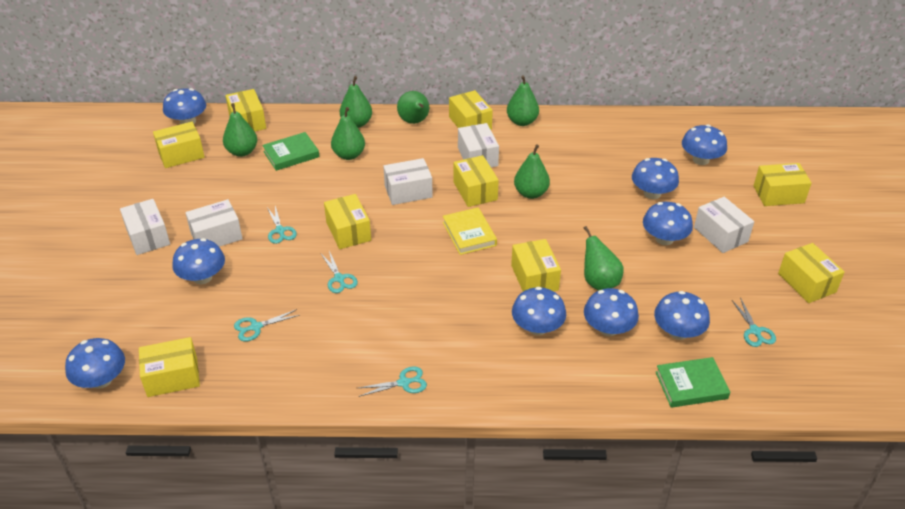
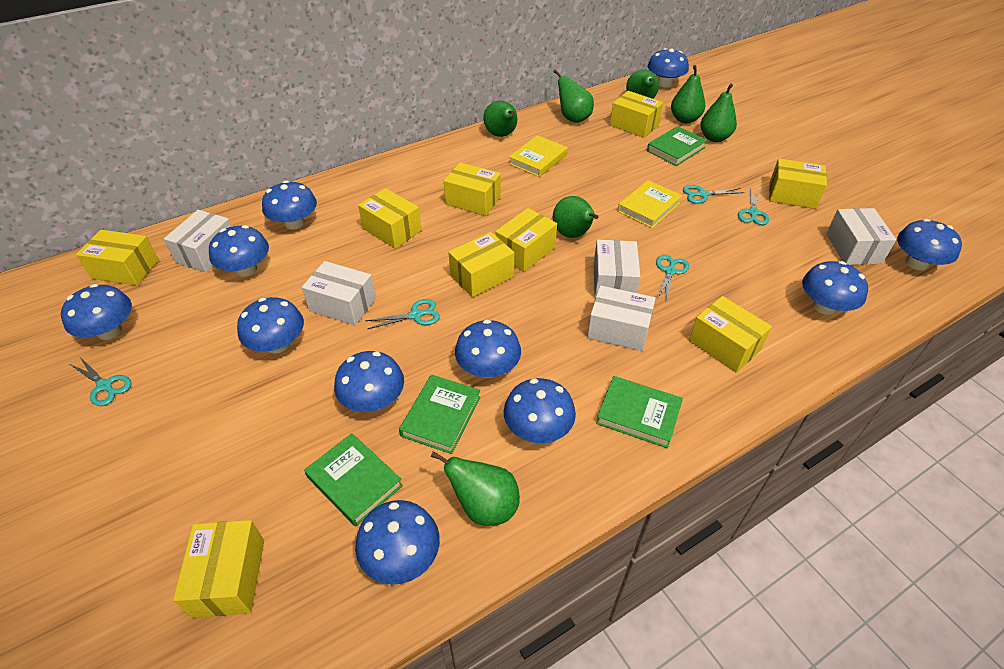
blue mushroom: 9 -> 11
green book: 2 -> 4
yellow book: 1 -> 2

